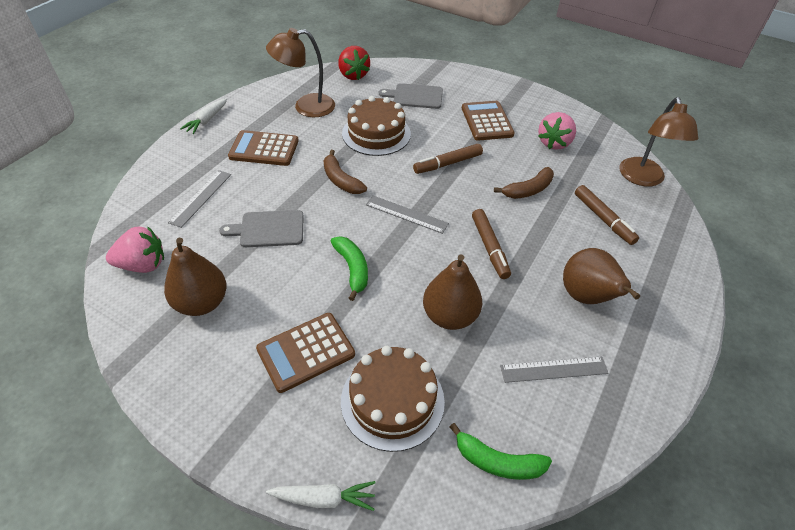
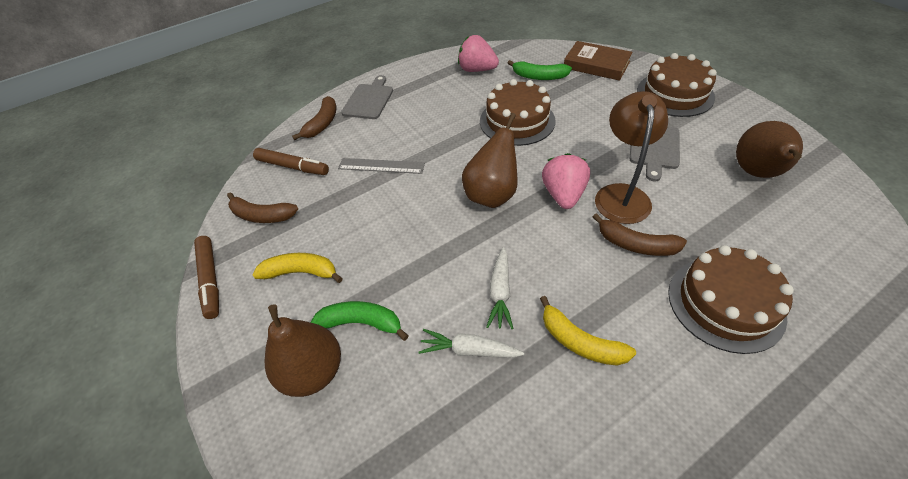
brown banana: 2 -> 3
brown book: 0 -> 1
brown cake: 2 -> 3
brown calculator: 3 -> 0
brown lamp: 2 -> 1
brown marker: 3 -> 2
grey ruler: 3 -> 1
red strawberry: 1 -> 0
yellow banana: 0 -> 2

